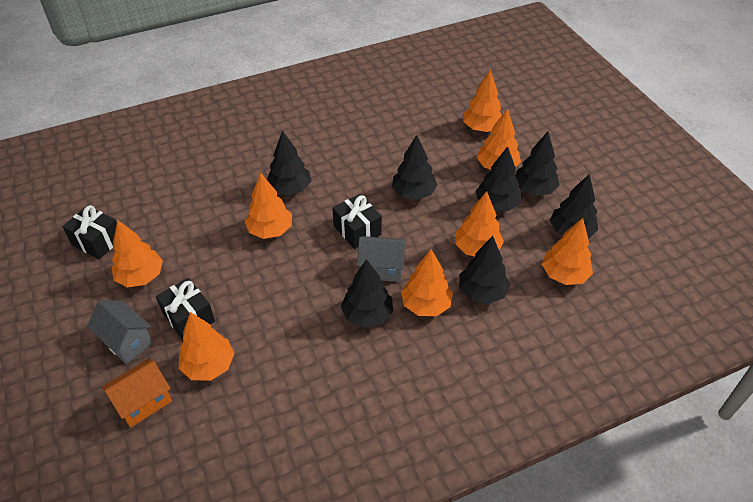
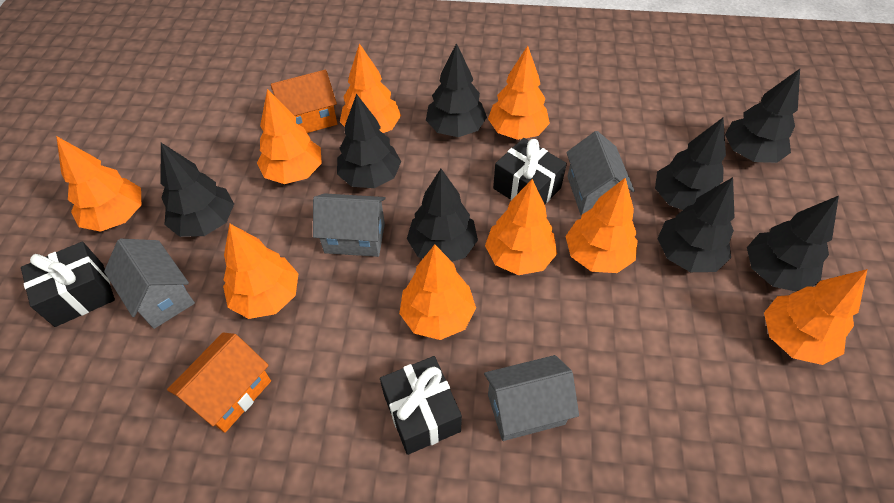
black tree: 7 -> 8
grey house: 2 -> 4
orange house: 1 -> 2
orange tree: 8 -> 9

